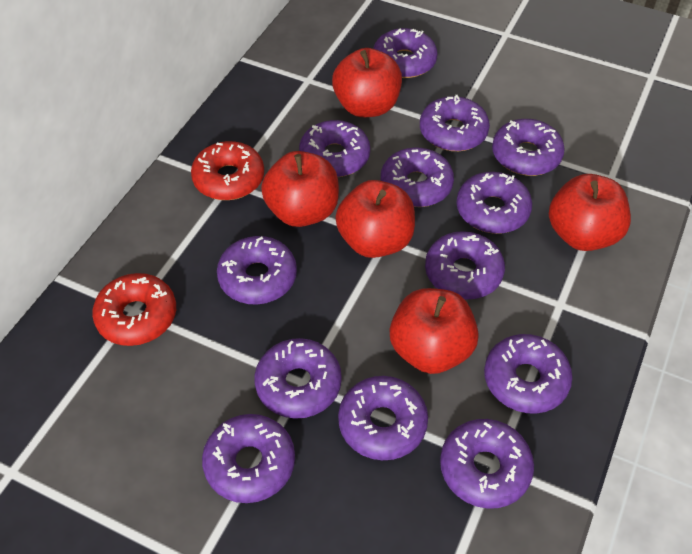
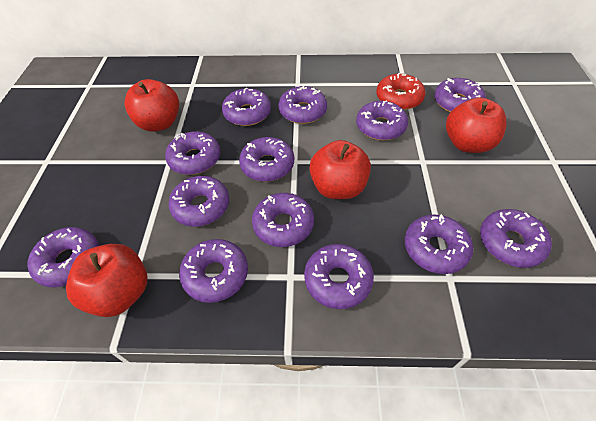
red apple: 5 -> 4
red donut: 2 -> 1

